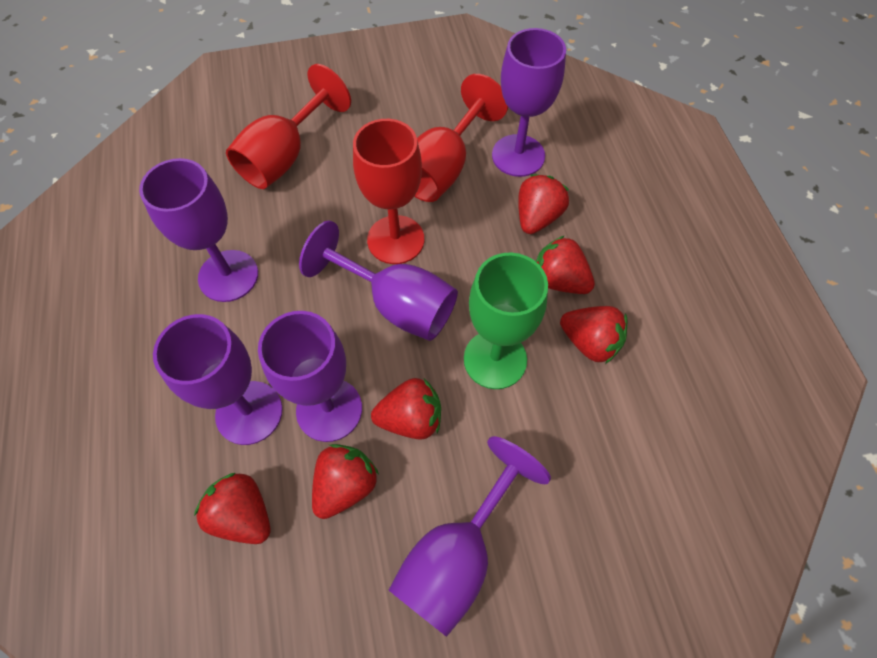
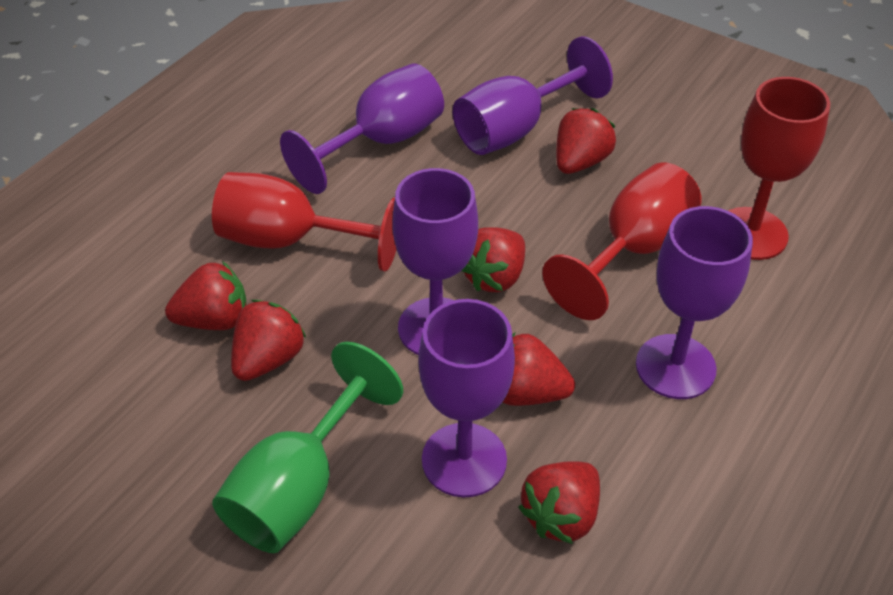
purple goblet: 6 -> 5

